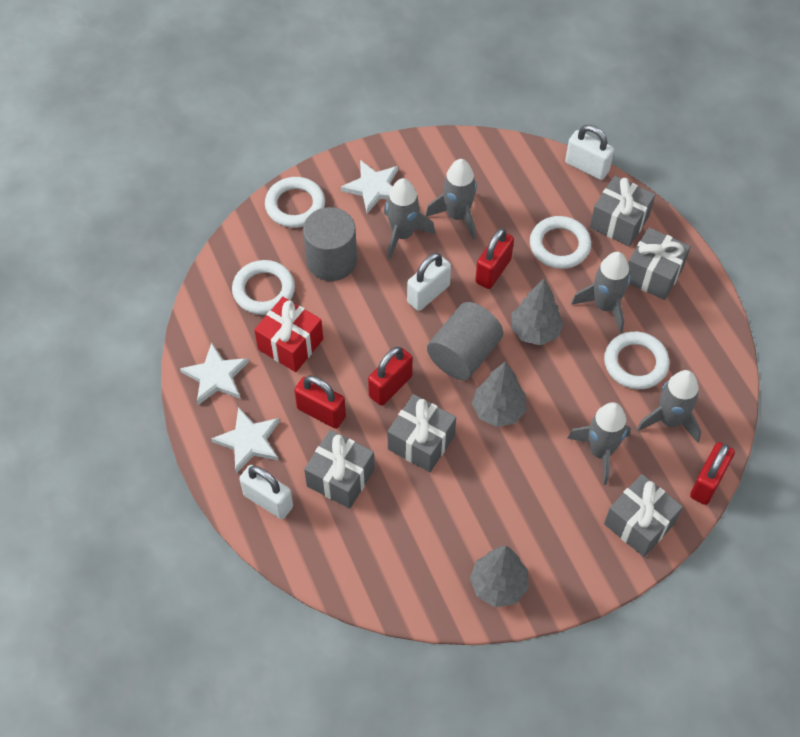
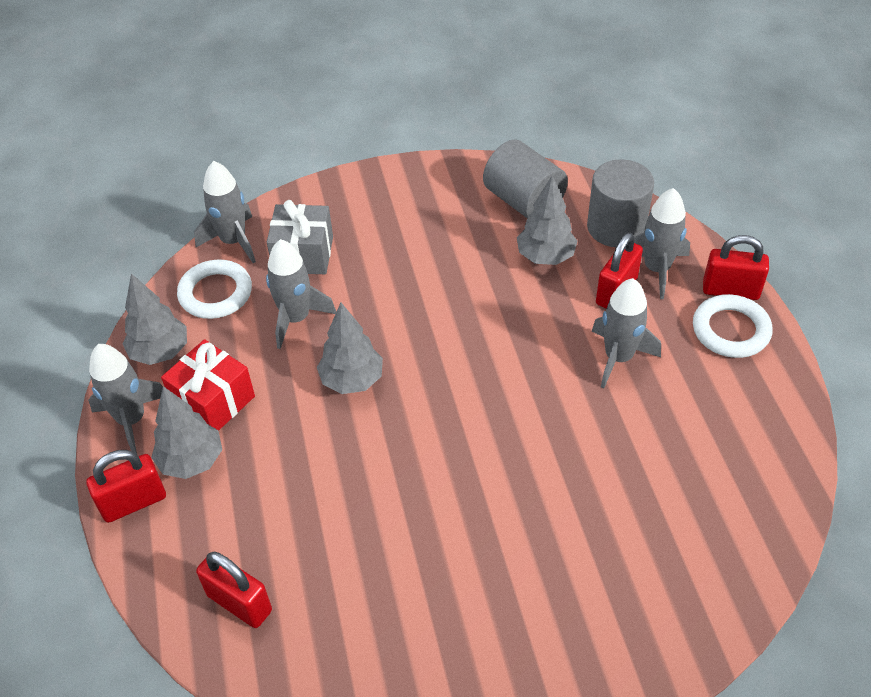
grey gift: 5 -> 1
grey tree: 3 -> 4
white padlock: 3 -> 0
white ring: 4 -> 2
white star: 3 -> 0

